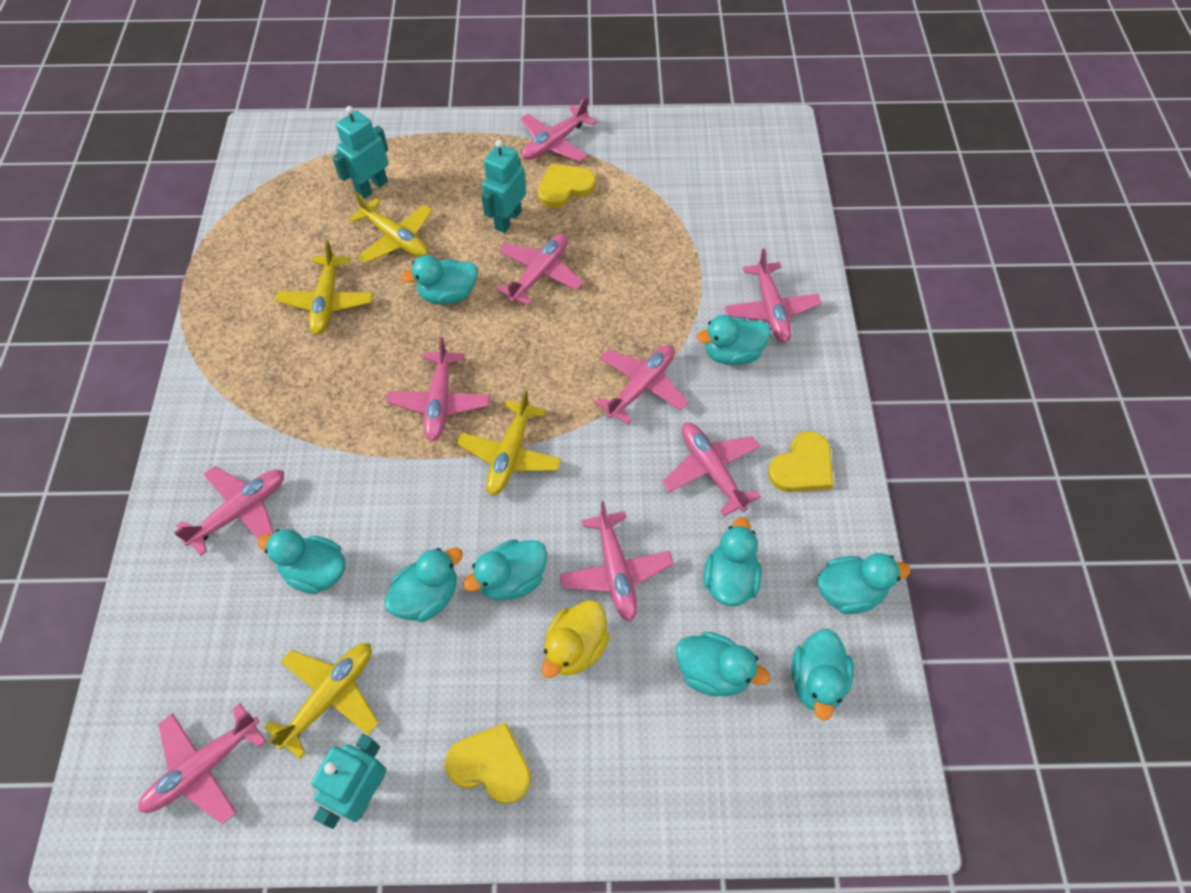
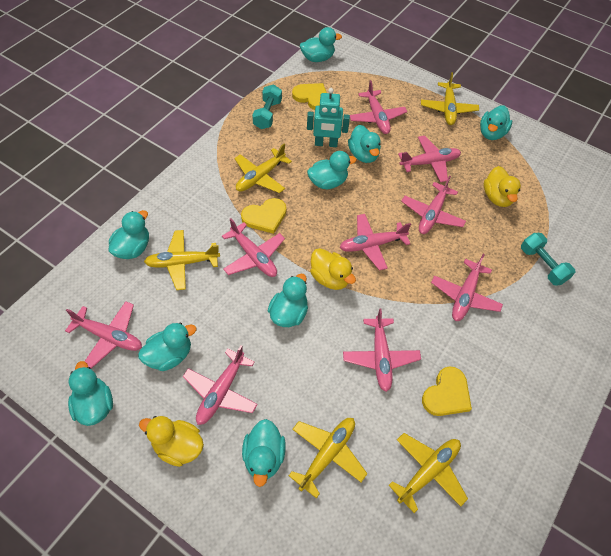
turquoise dumbbell: 0 -> 2
turquoise robot: 3 -> 1
yellow duck: 1 -> 3
yellow plane: 4 -> 5

